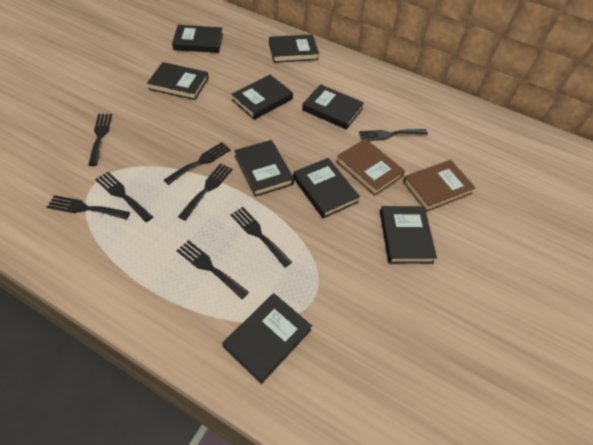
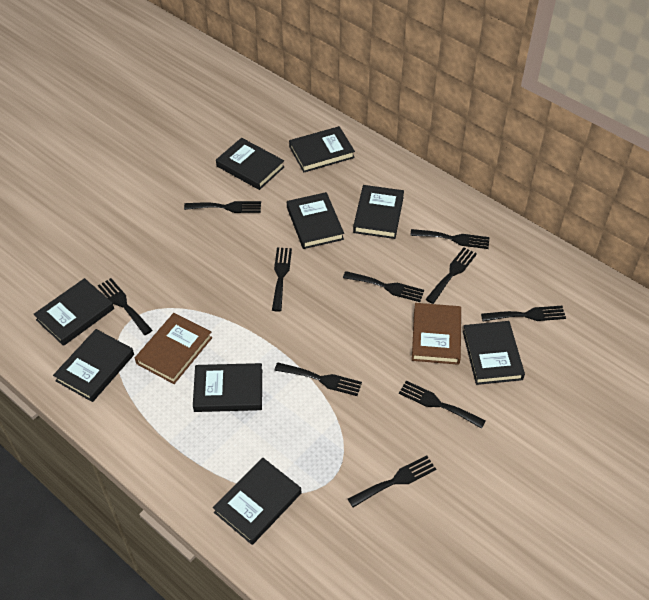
black fork: 8 -> 10

